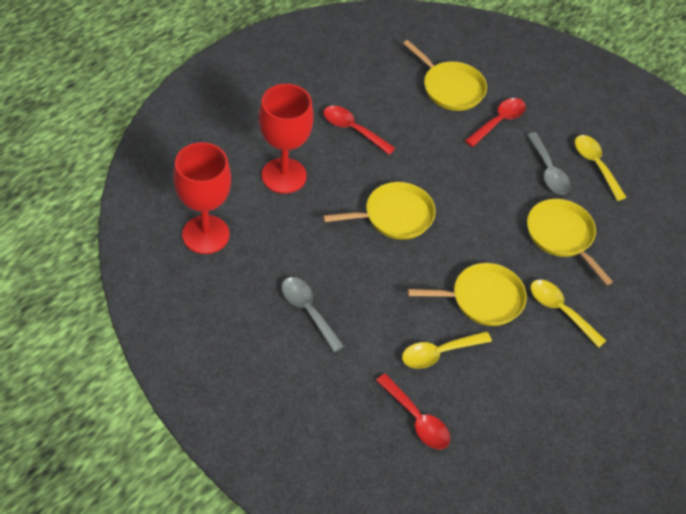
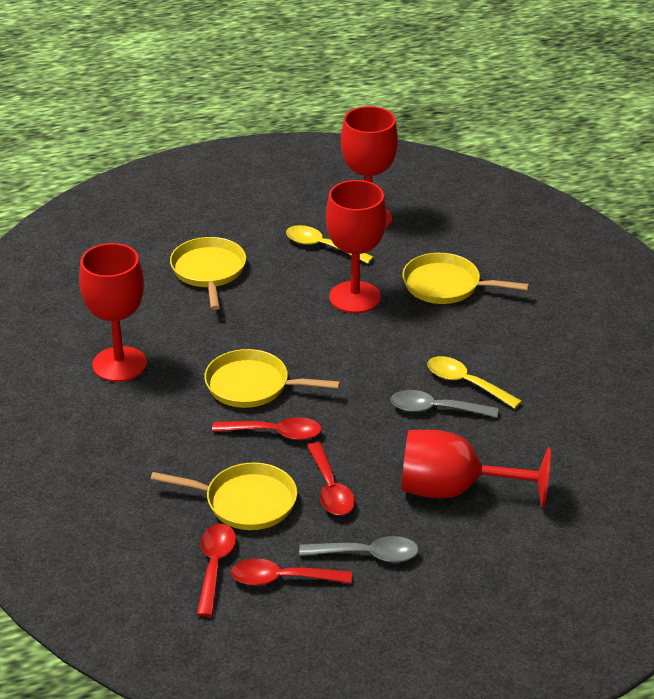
red goblet: 2 -> 4
red spoon: 3 -> 4
yellow spoon: 3 -> 2

